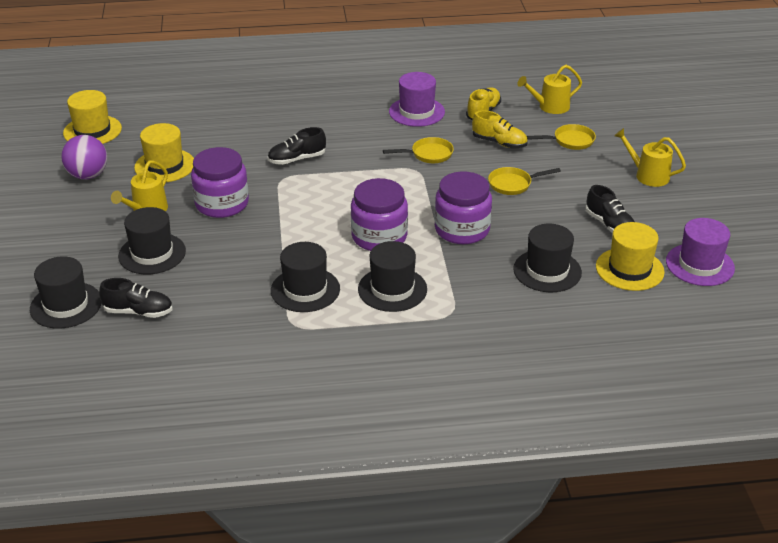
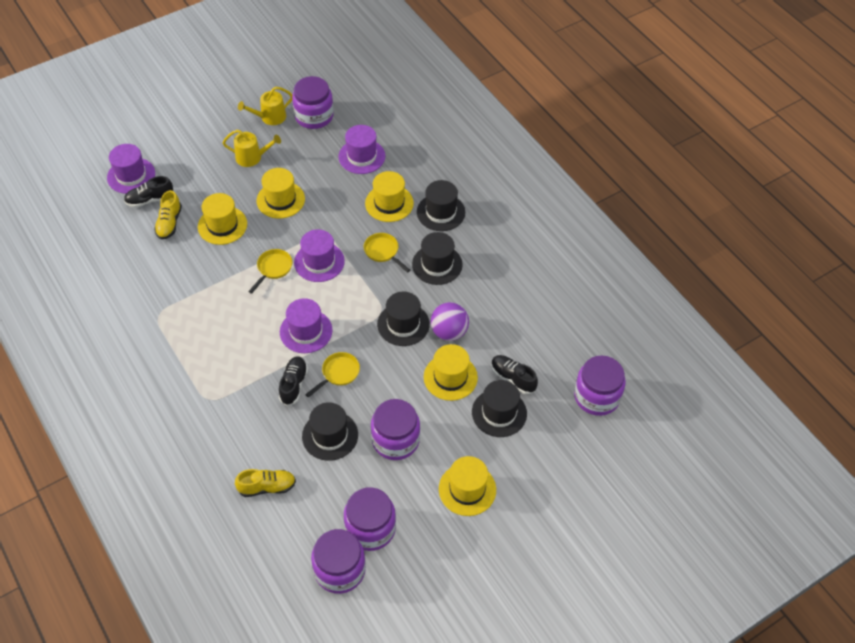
purple hat: 2 -> 4
purple jar: 3 -> 5
yellow hat: 3 -> 5
yellow watering can: 3 -> 2

